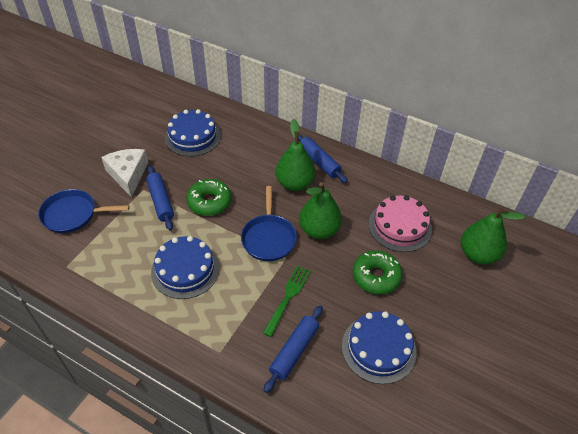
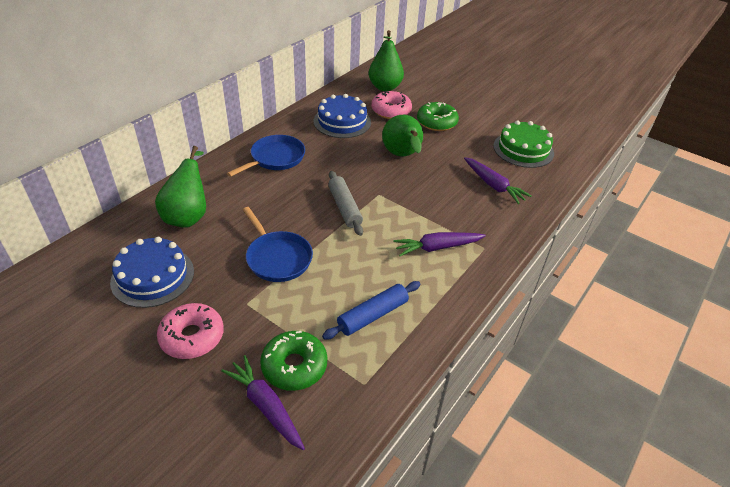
blue cake: 3 -> 2
blue rolling pin: 3 -> 1
green cake: 0 -> 1
green fork: 1 -> 0
grey rolling pin: 0 -> 1
pink cake: 1 -> 0
pink donut: 0 -> 2
purple carrot: 0 -> 3
white cheese: 1 -> 0

